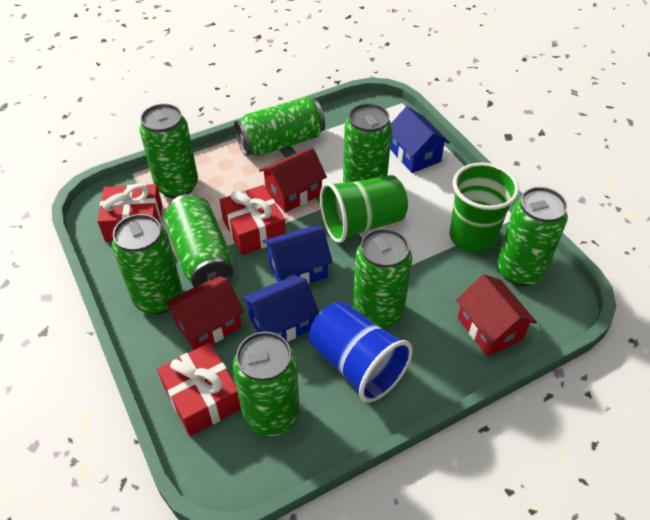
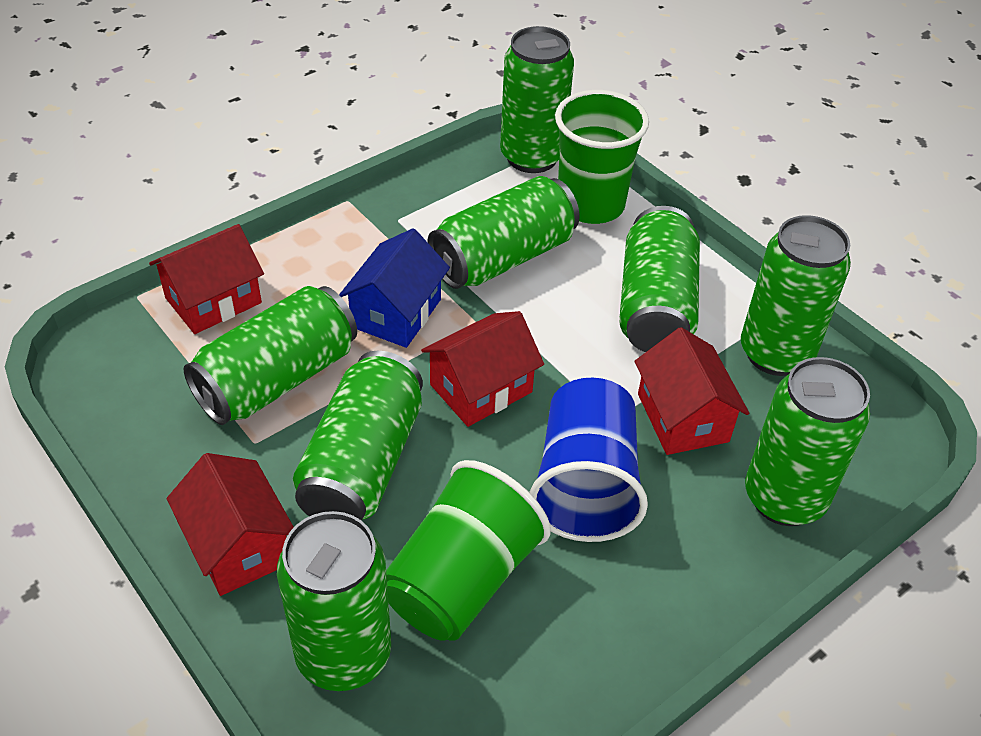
blue house: 3 -> 1
red gift: 3 -> 0
red house: 3 -> 4

